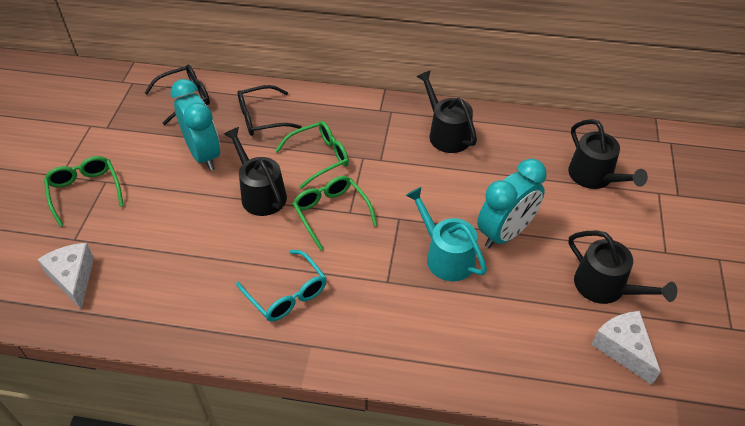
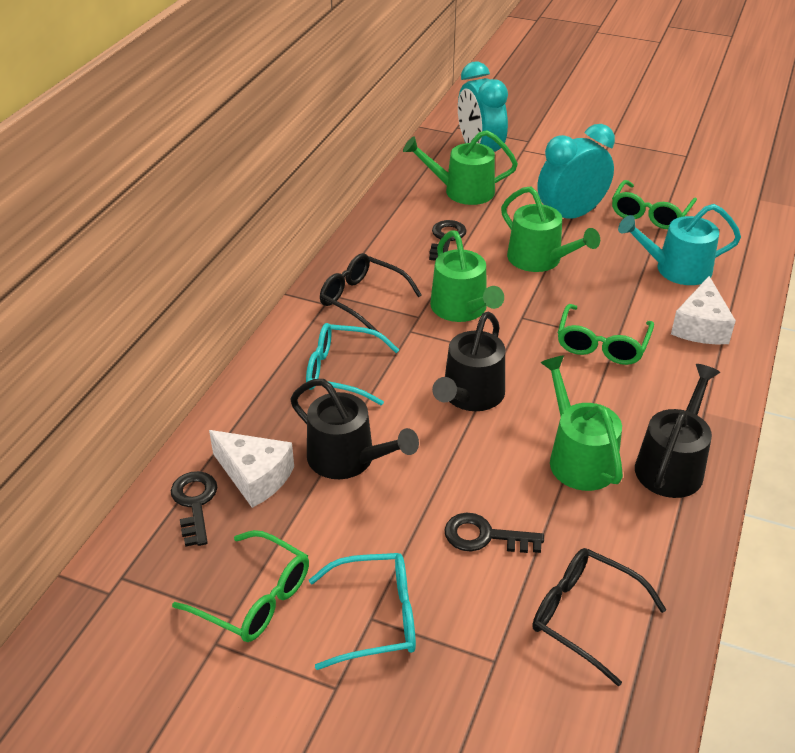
black key: 0 -> 3
black watering can: 4 -> 3
green watering can: 0 -> 4
turquoise glasses: 1 -> 2

